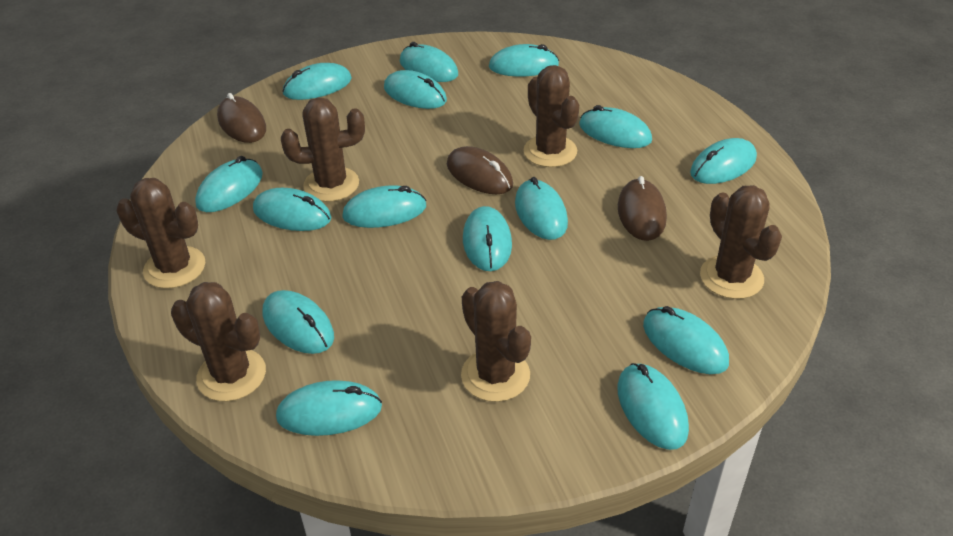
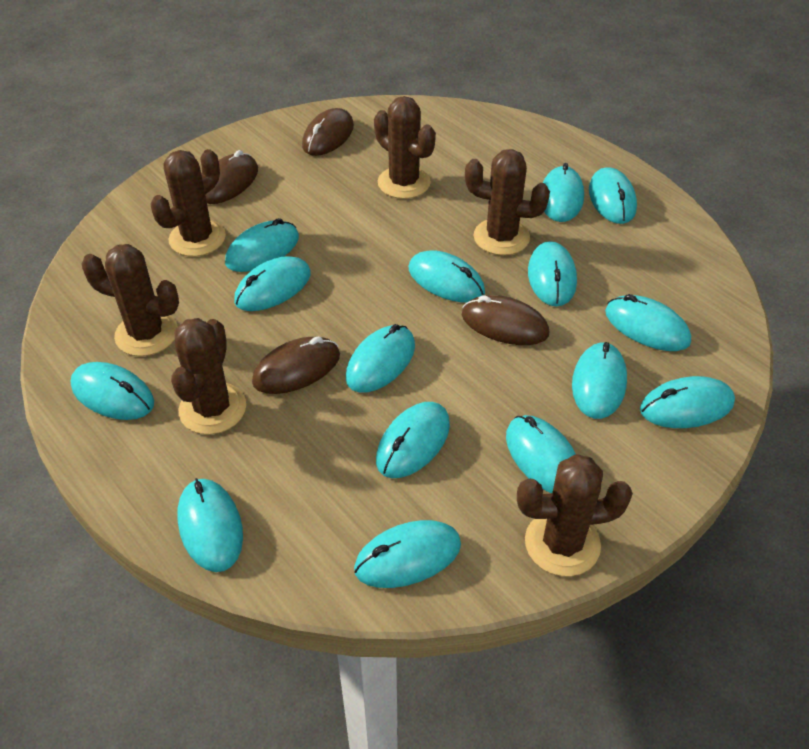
brown mouse: 3 -> 4

